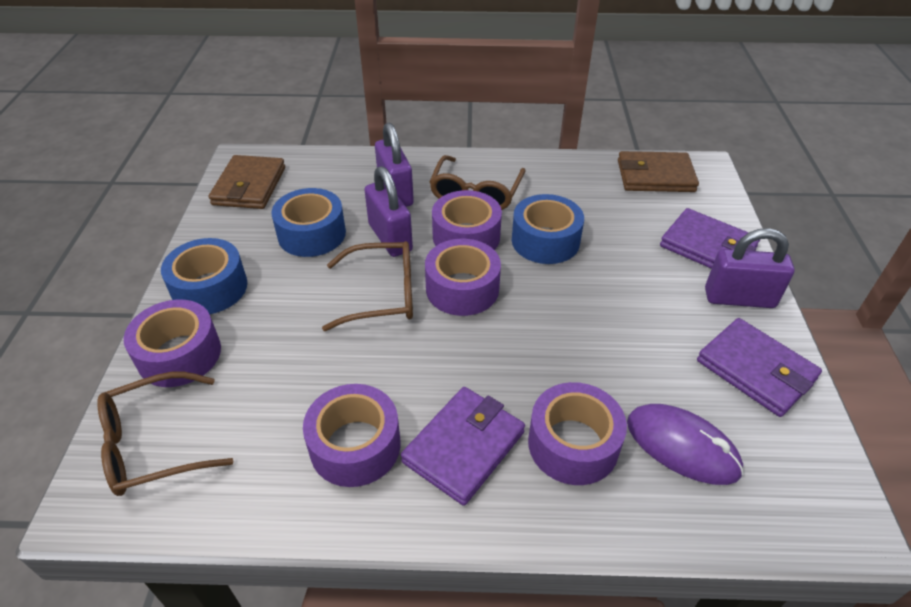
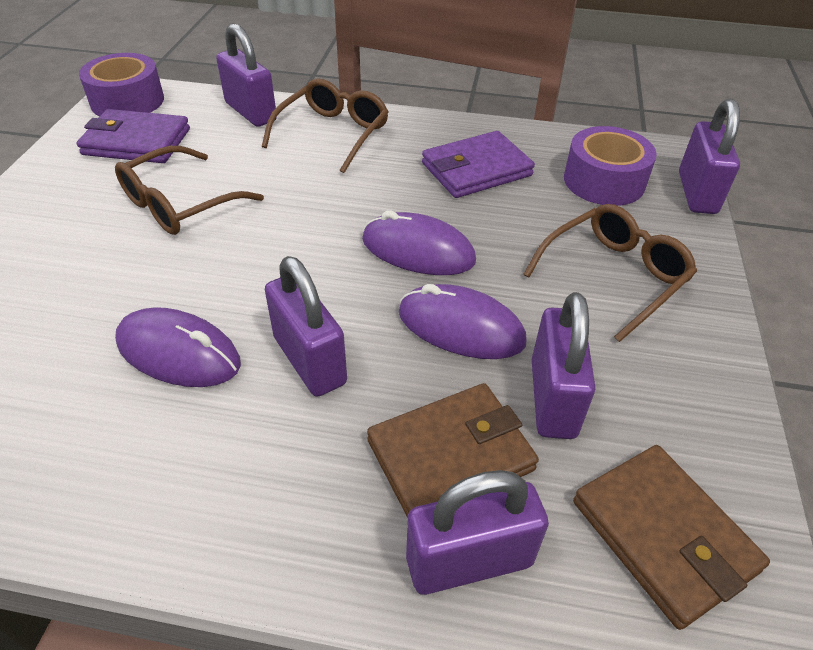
blue tape: 3 -> 0
purple mouse: 1 -> 3
purple padlock: 3 -> 5
purple tape: 5 -> 2
purple wallet: 3 -> 2

